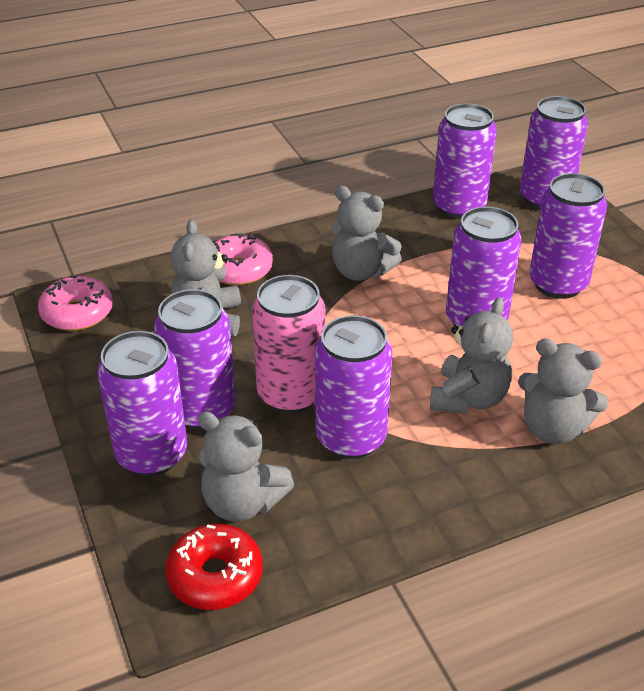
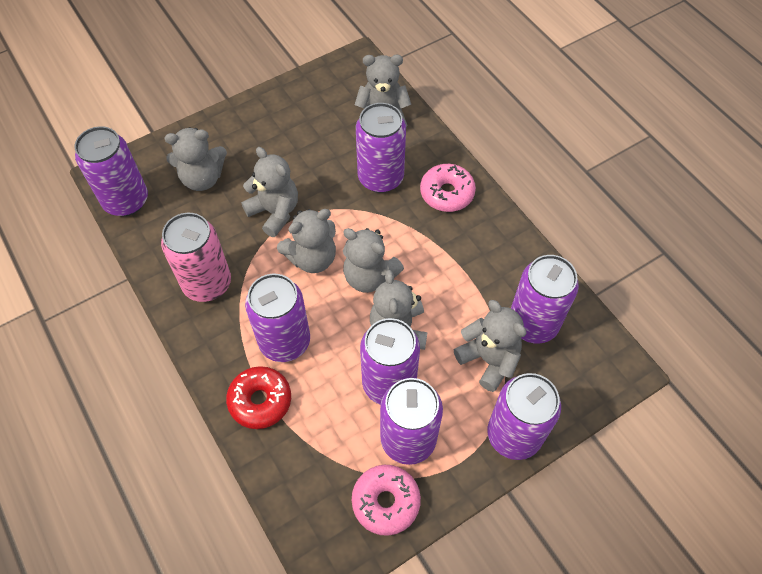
grey teddy bear: 5 -> 7

